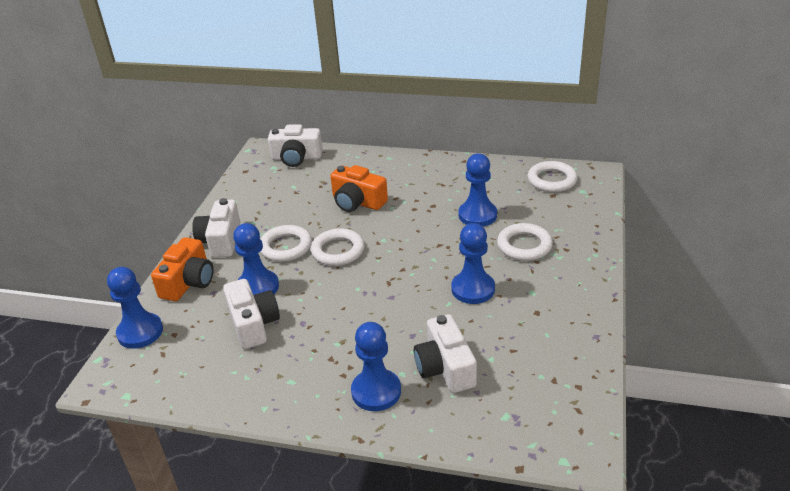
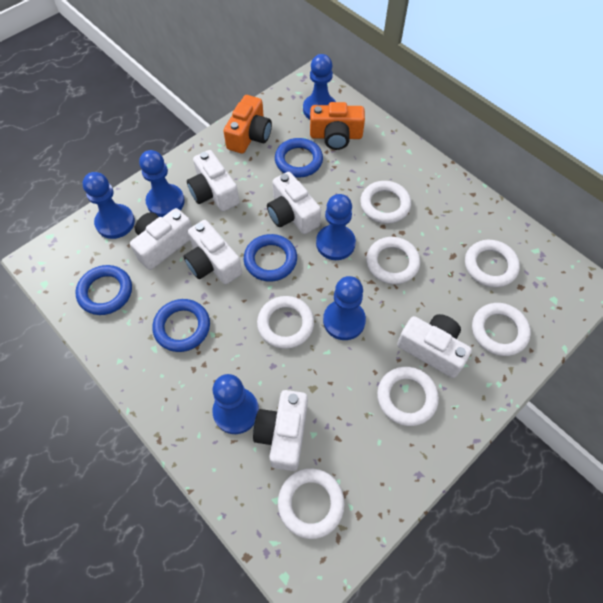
blue pawn: 5 -> 6
blue ring: 0 -> 4
white camera: 4 -> 6
white ring: 4 -> 7

